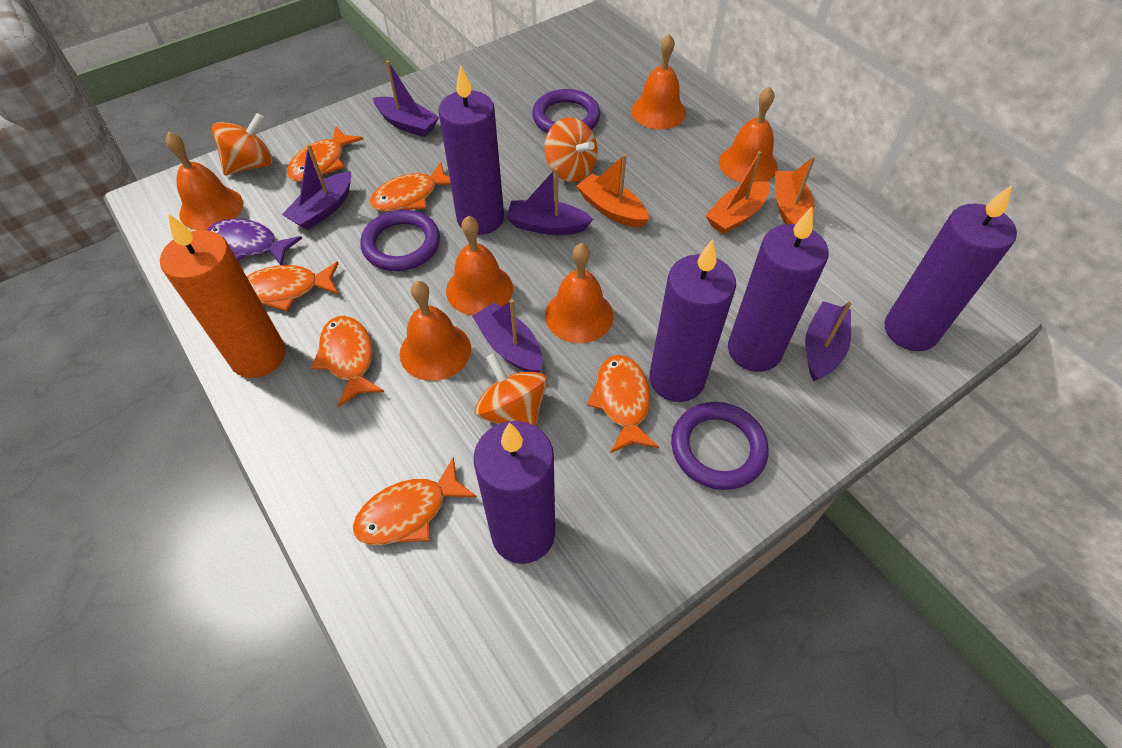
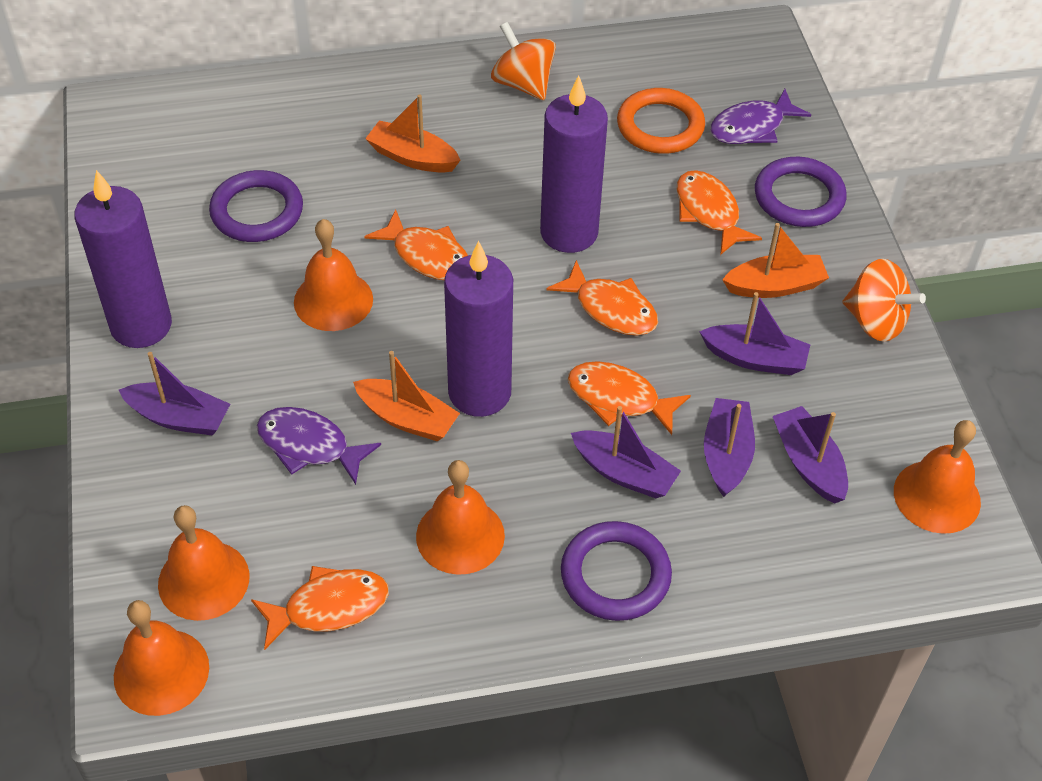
orange bell: 6 -> 5
orange candle: 1 -> 0
orange fish: 6 -> 5
orange ring: 0 -> 1
orange spinning top: 3 -> 2
purple candle: 5 -> 3
purple fish: 1 -> 2

